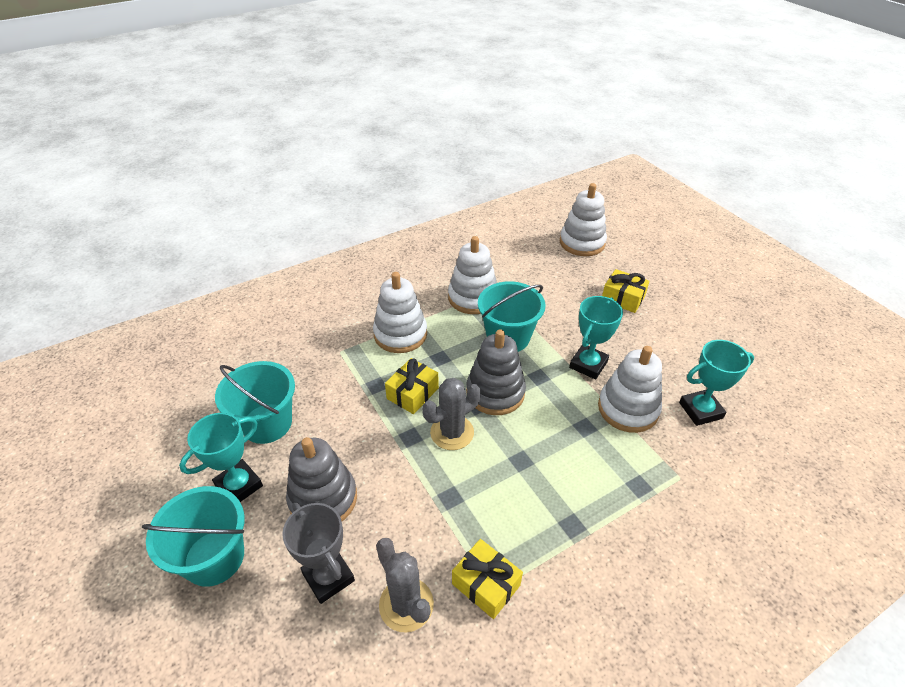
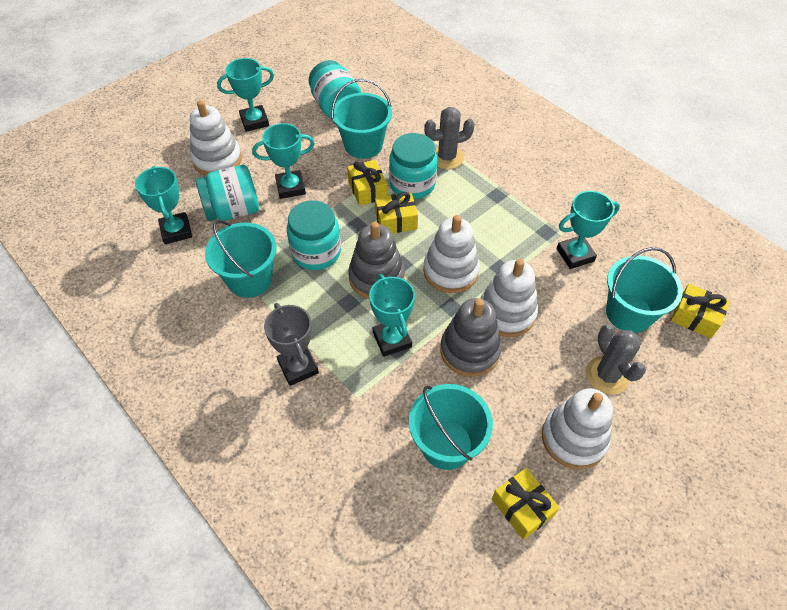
turquoise bucket: 3 -> 4
turquoise jar: 0 -> 4
turquoise trophy: 3 -> 5
yellow gift: 3 -> 4

